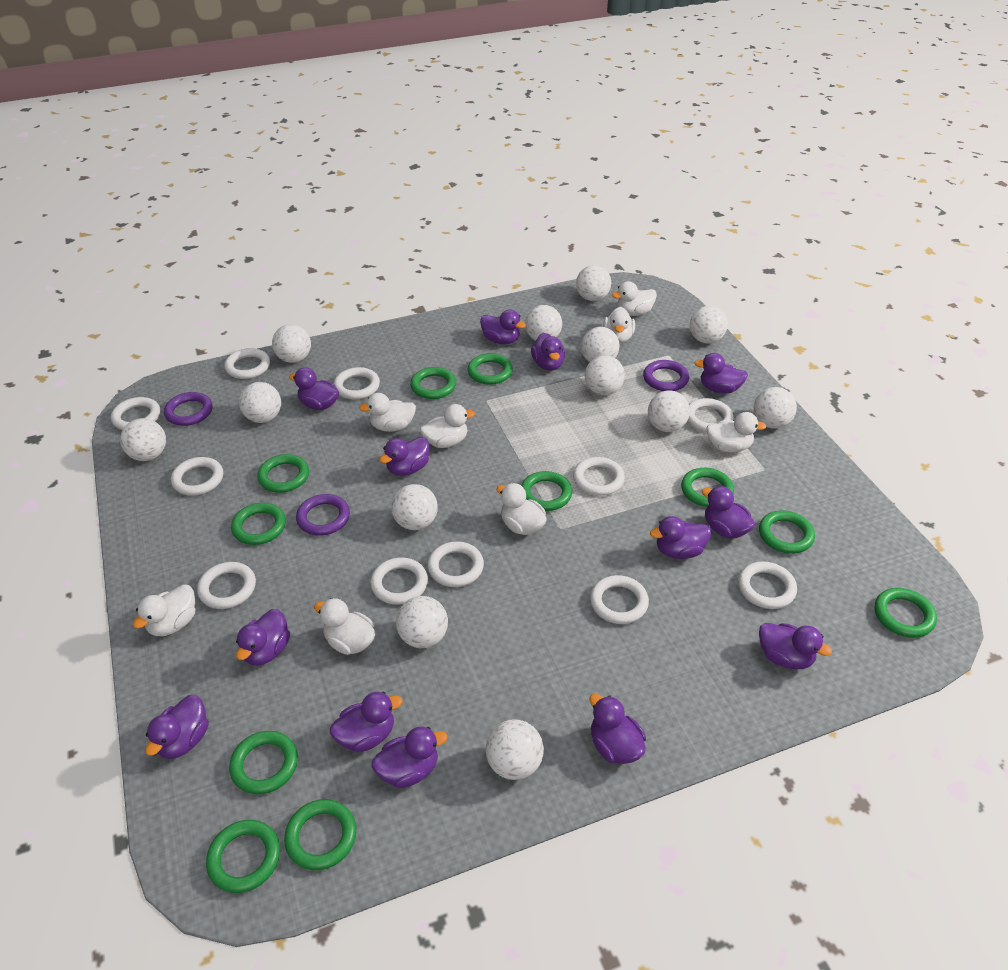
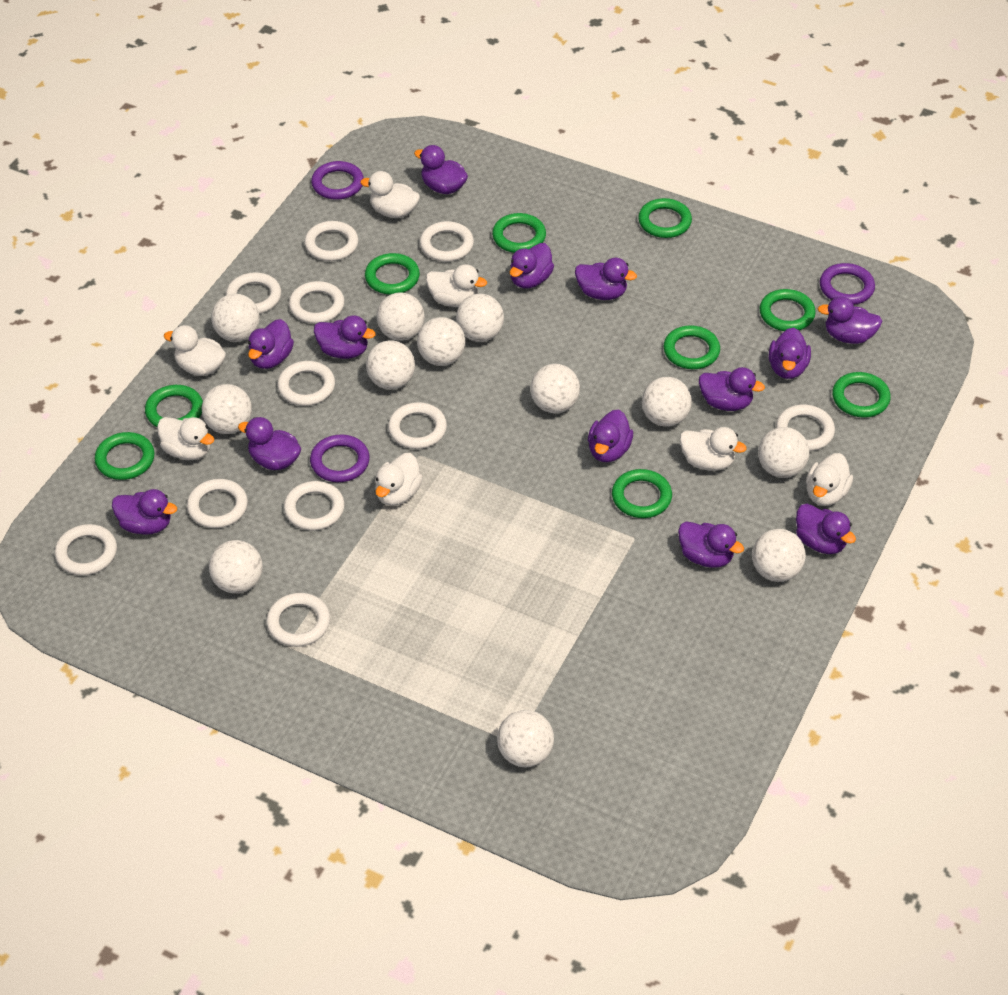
green ring: 11 -> 9
white ball: 13 -> 12
white duck: 8 -> 7

